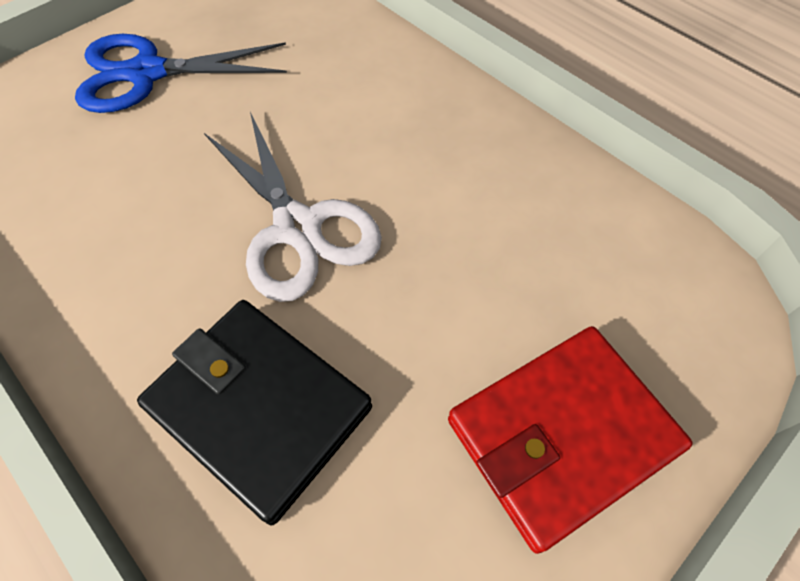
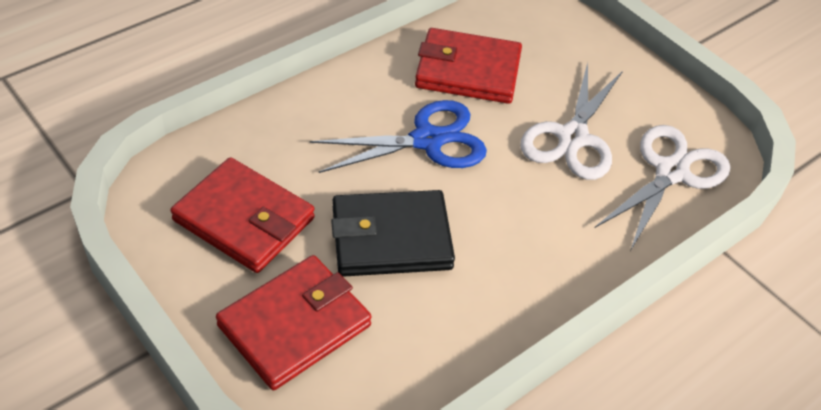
red wallet: 1 -> 3
white scissors: 1 -> 2

